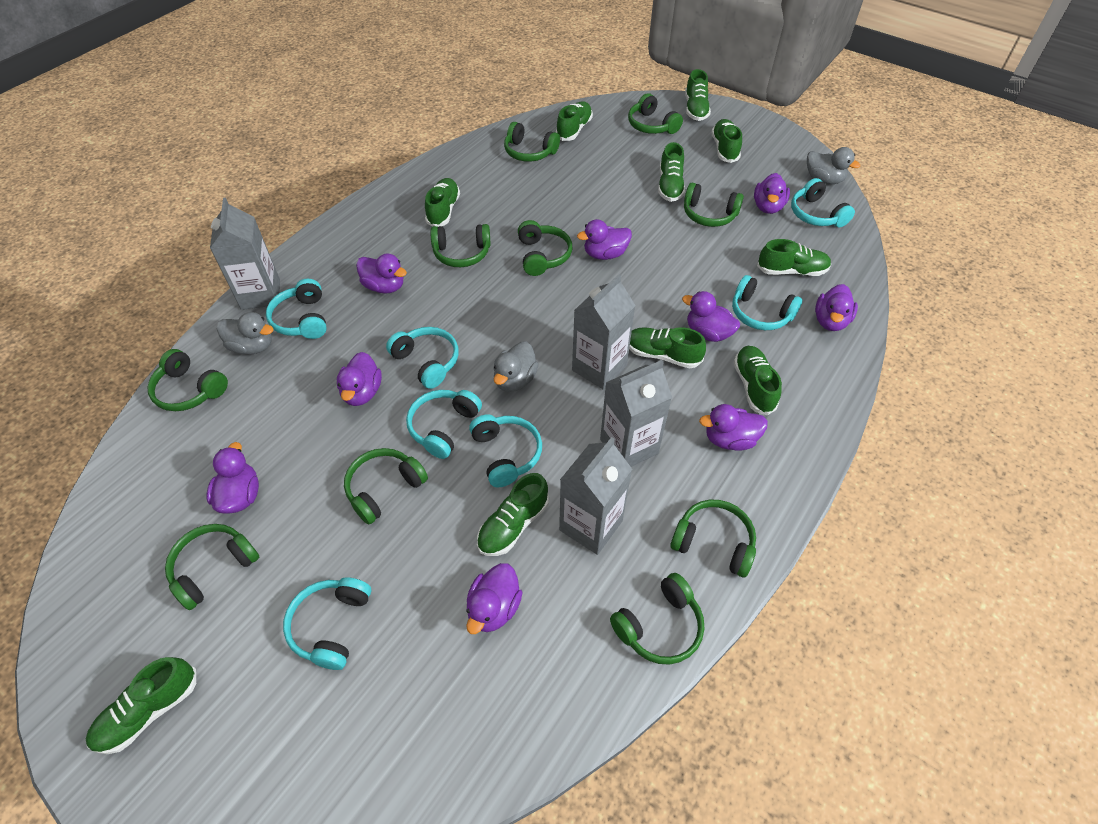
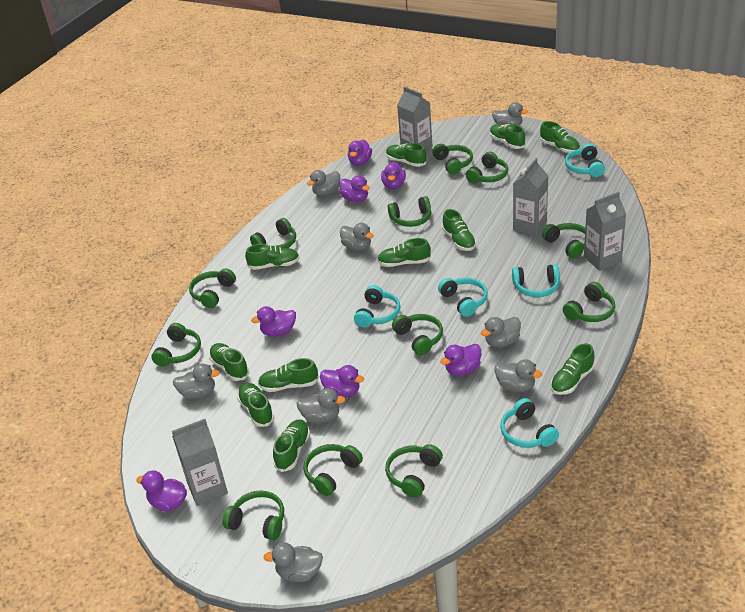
green headphones: 10 -> 12
green shoe: 10 -> 11
grey duck: 3 -> 8
purple duck: 9 -> 7
turquoise headphones: 7 -> 5

